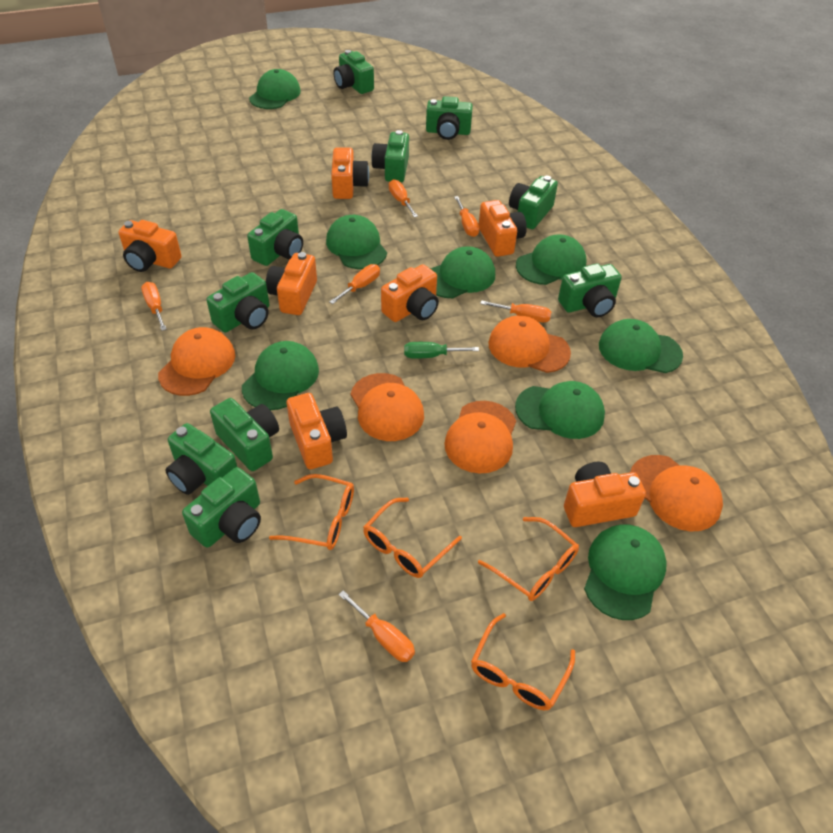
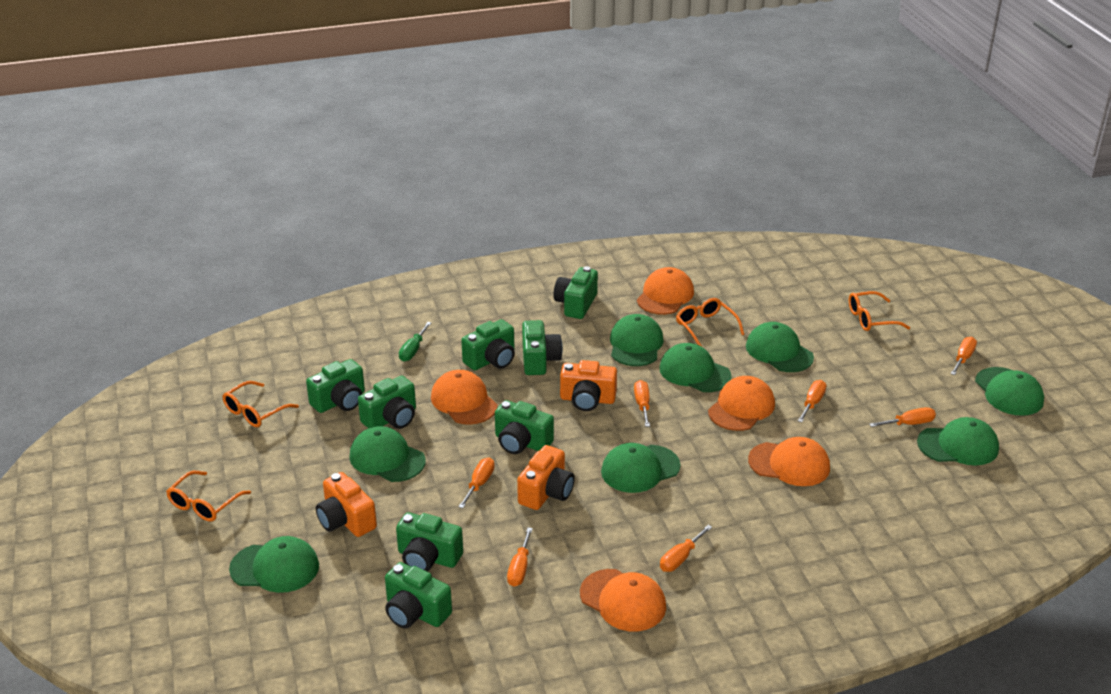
green camera: 10 -> 8
orange camera: 7 -> 3
orange screwdriver: 6 -> 7

